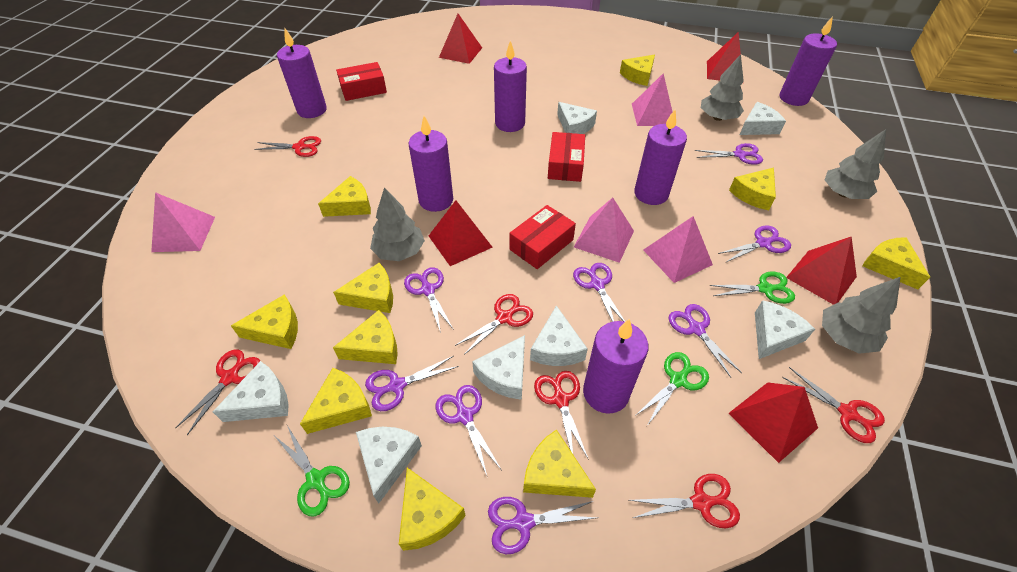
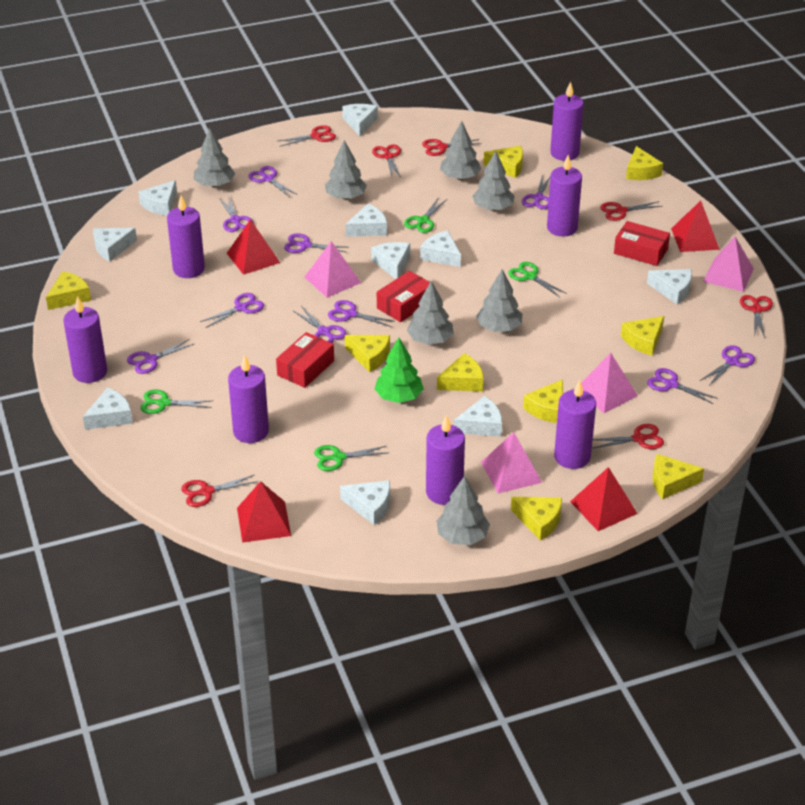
green scissors: 3 -> 4
green tree: 0 -> 1
grey tree: 4 -> 7
purple candle: 6 -> 7
purple scissors: 8 -> 10
red pyramid: 5 -> 4
red scissors: 6 -> 7
white cheese: 7 -> 10
yellow cheese: 10 -> 9

